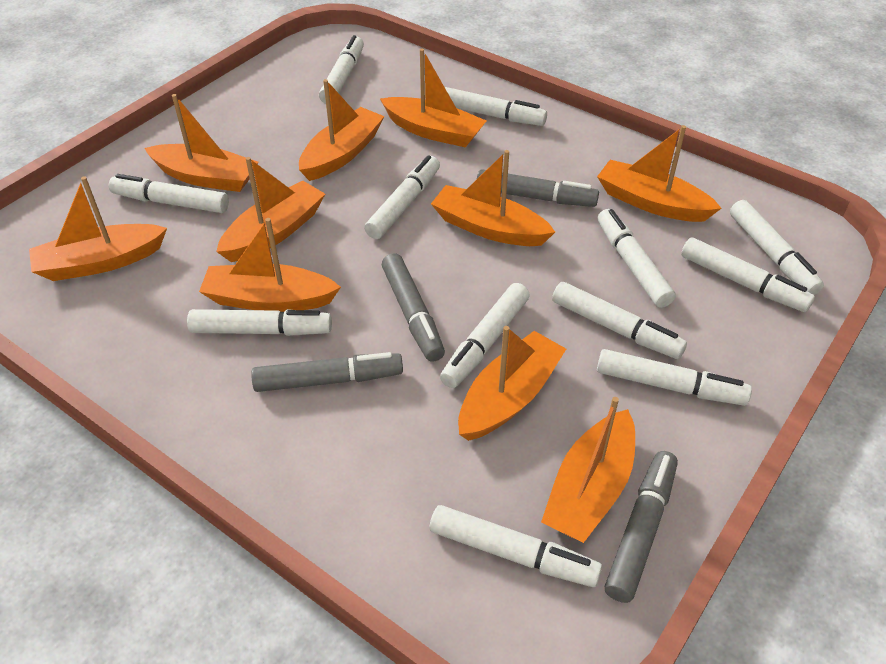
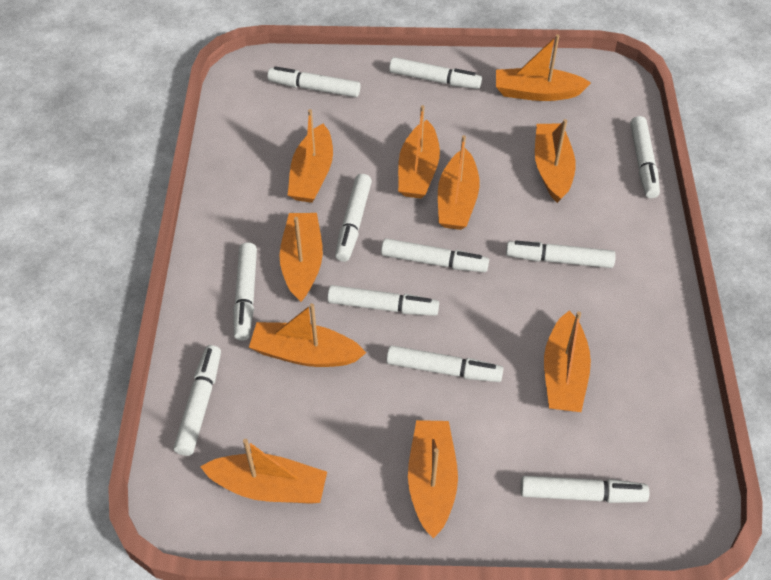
grey marker: 4 -> 0
white marker: 12 -> 11

